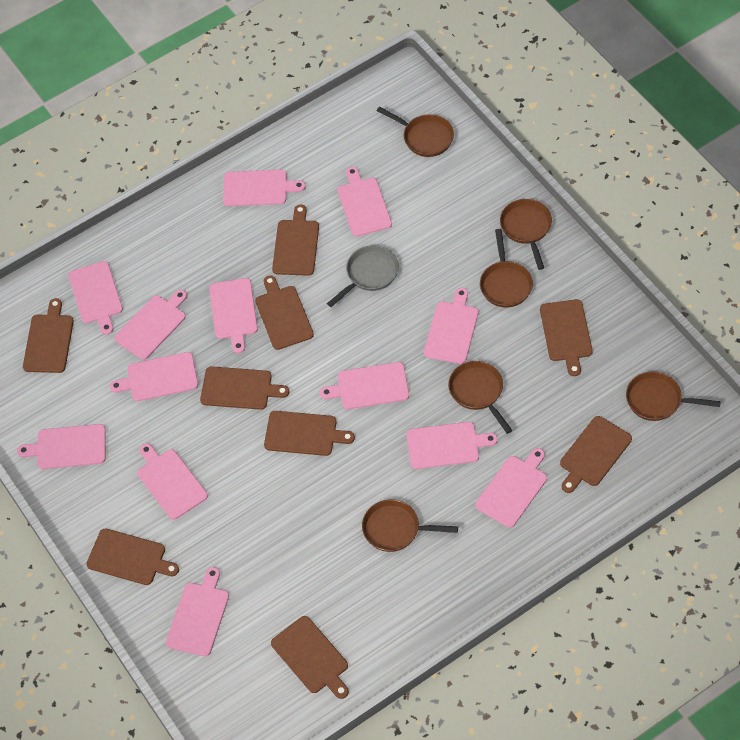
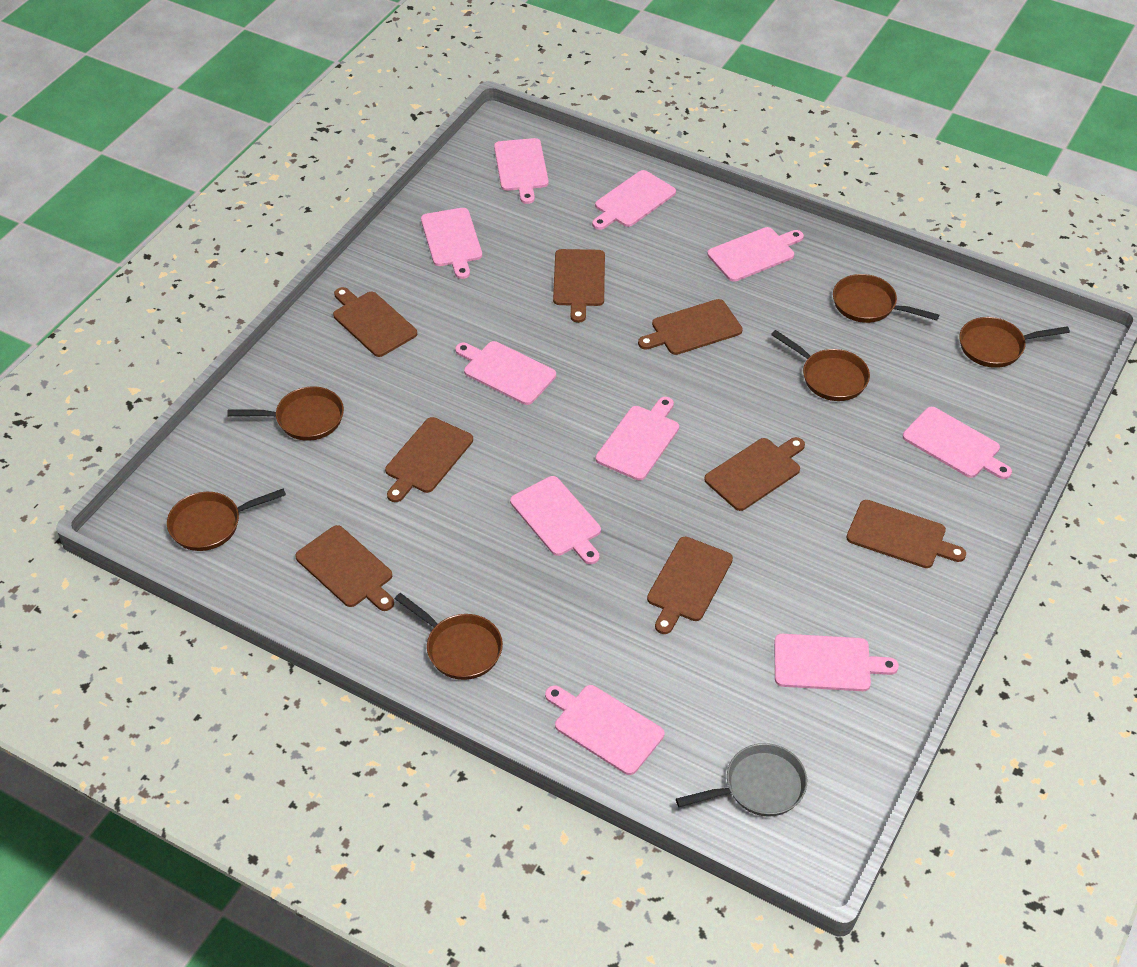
brown cutting board: 9 -> 8
pink cutting board: 13 -> 10

